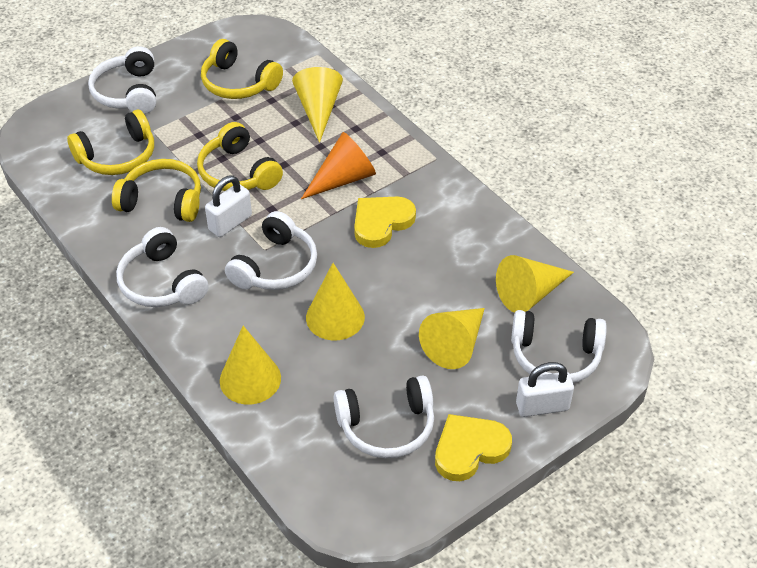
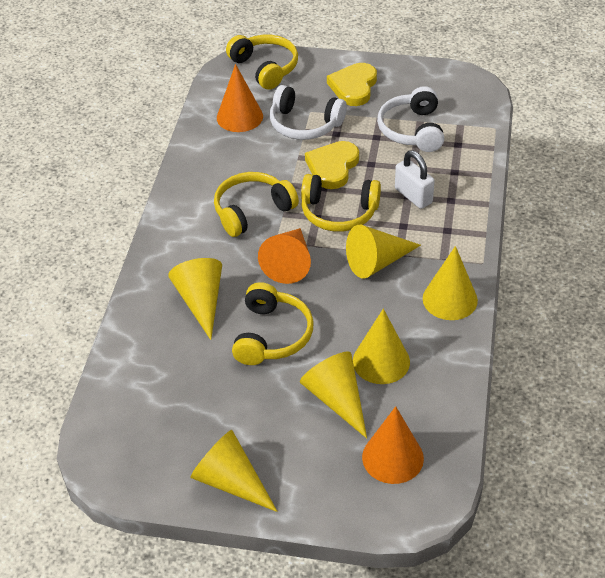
orange cone: 1 -> 3
white headphones: 5 -> 2
white padlock: 2 -> 1
yellow cone: 5 -> 6

